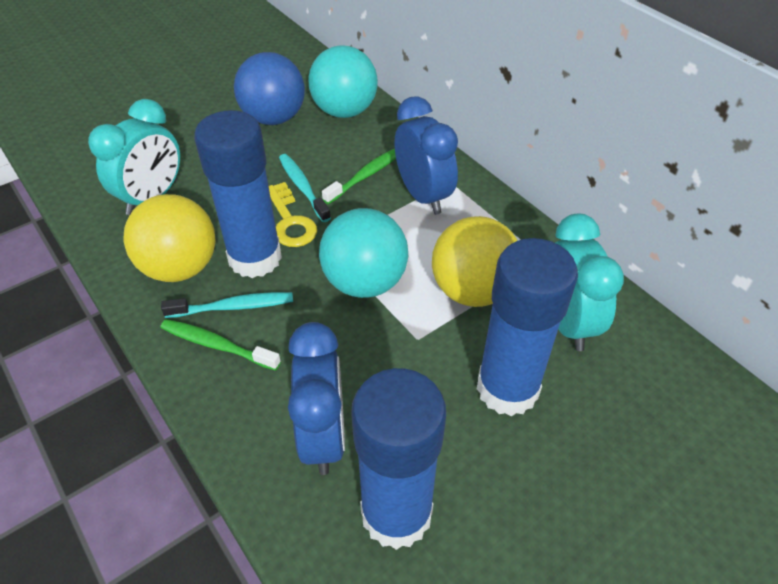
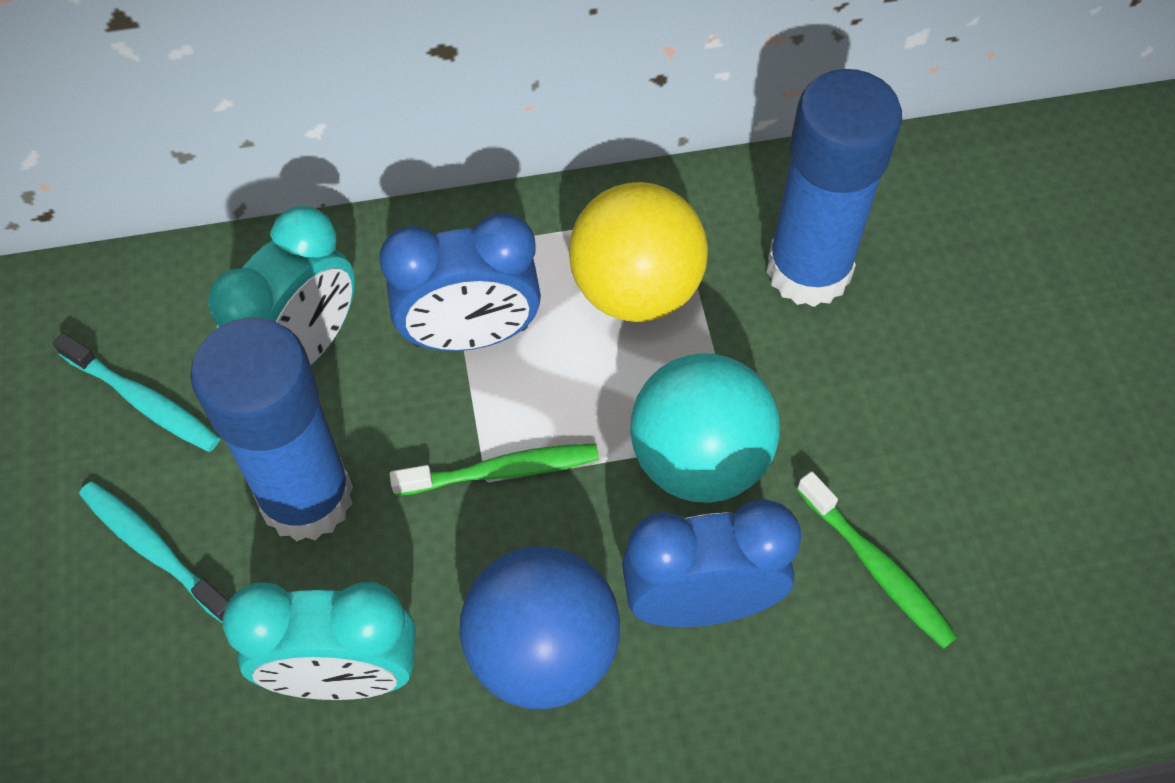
blue glue stick: 3 -> 2
turquoise ball: 2 -> 1
yellow ball: 2 -> 1
yellow key: 1 -> 0

